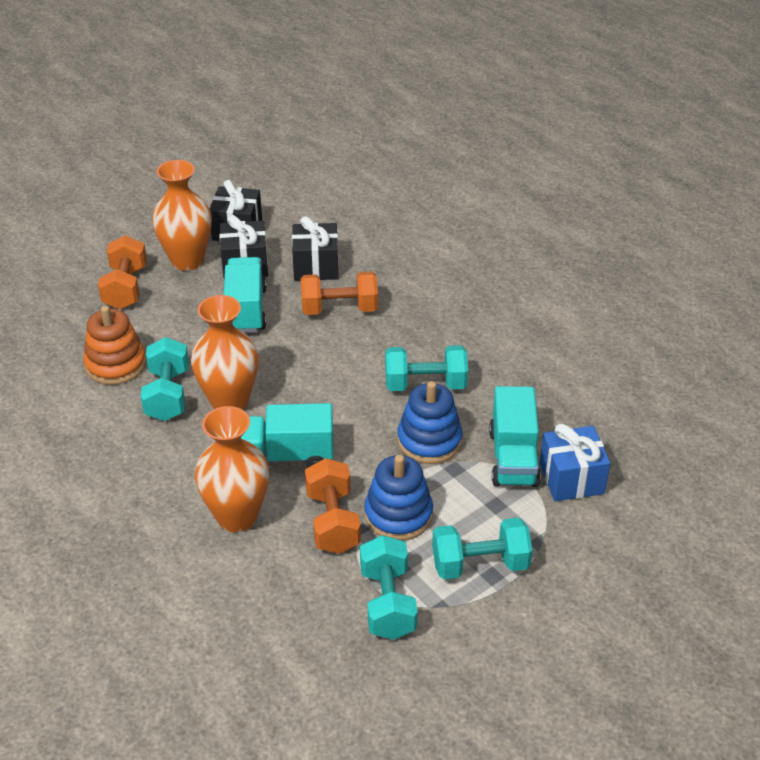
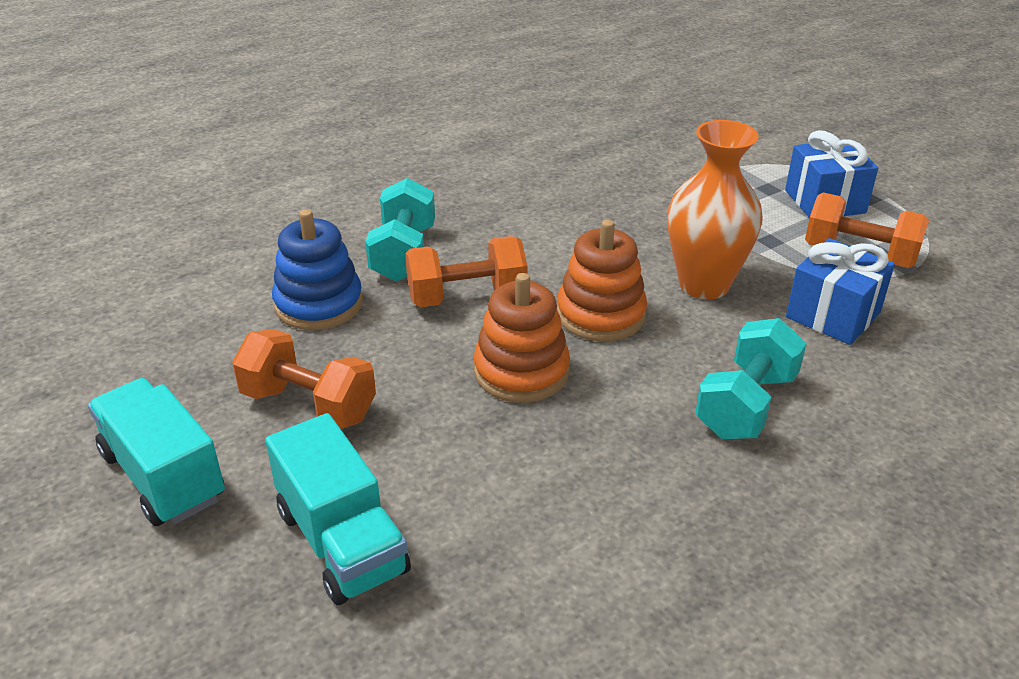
black gift: 3 -> 0
blue gift: 1 -> 2
blue stacking toy: 2 -> 1
orange stacking toy: 1 -> 2
orange vase: 3 -> 1
turquoise dumbbell: 4 -> 2
turquoise truck: 3 -> 2

